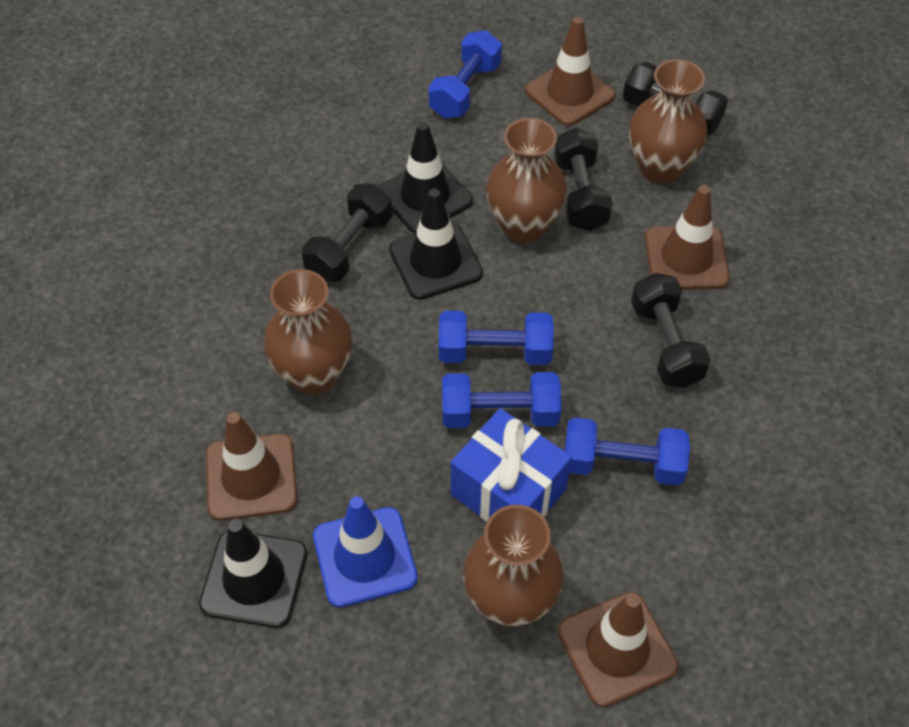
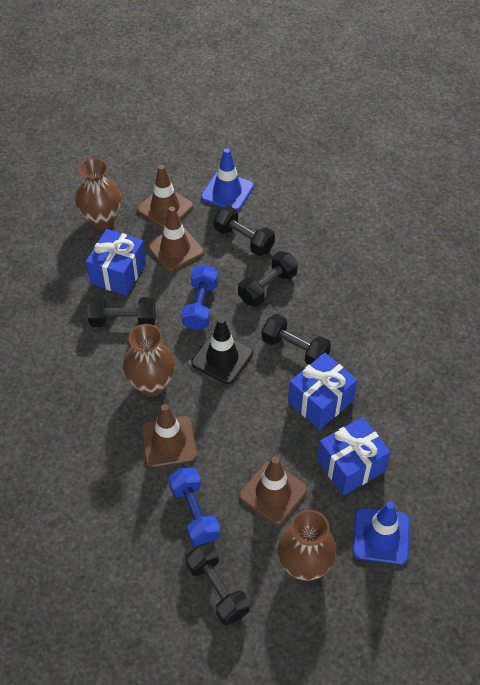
black dumbbell: 4 -> 5
black traffic cone: 3 -> 1
blue dumbbell: 4 -> 2
blue gift: 1 -> 3
blue traffic cone: 1 -> 2
brown vase: 4 -> 3

